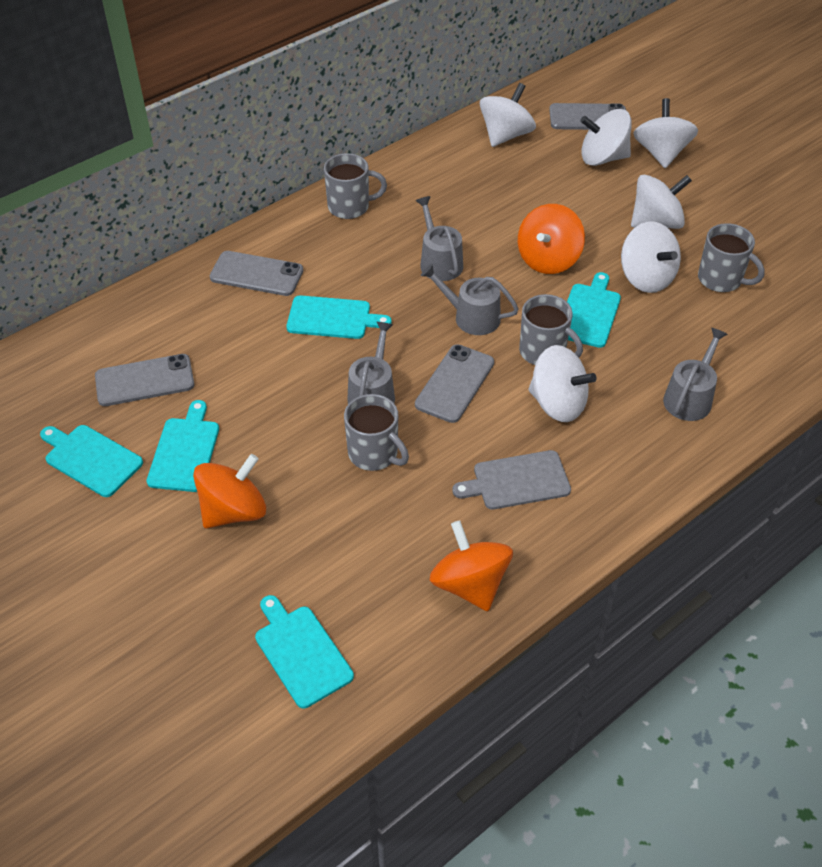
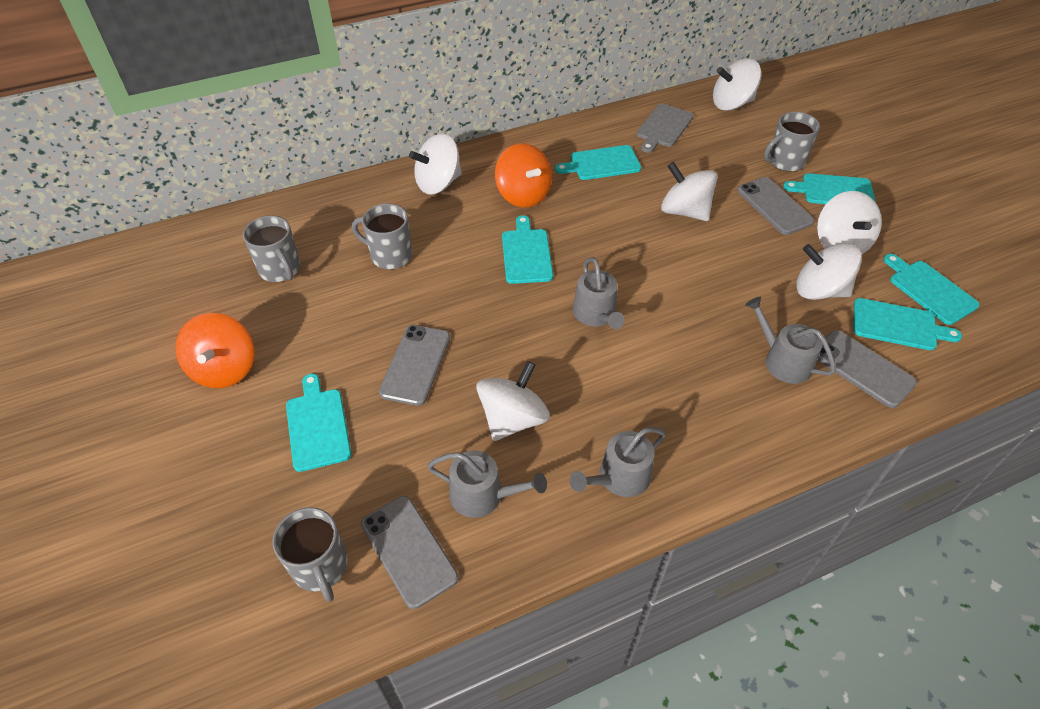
orange spinning top: 3 -> 2
turquoise cutting board: 5 -> 6

